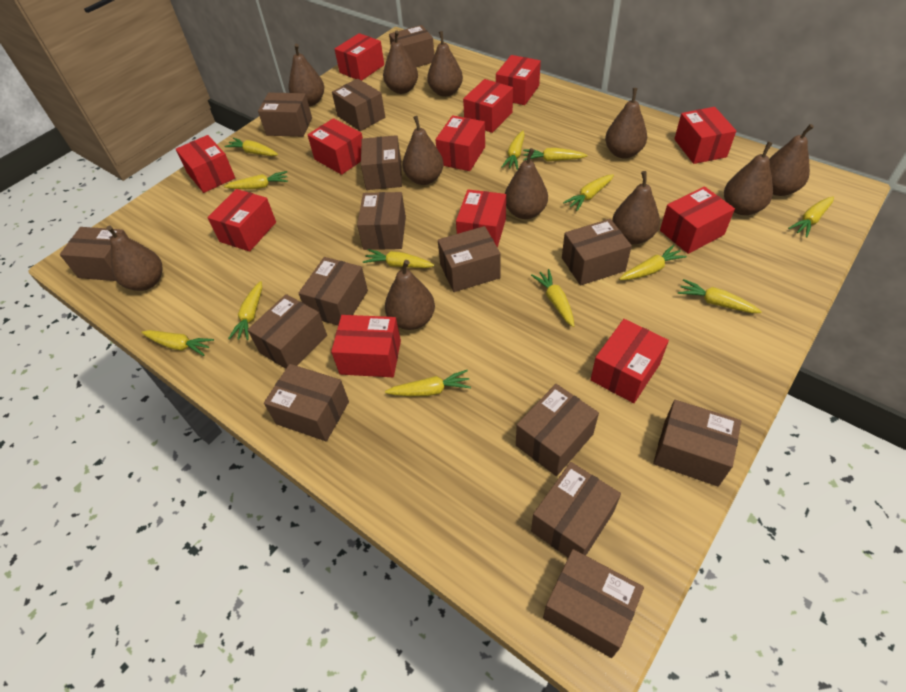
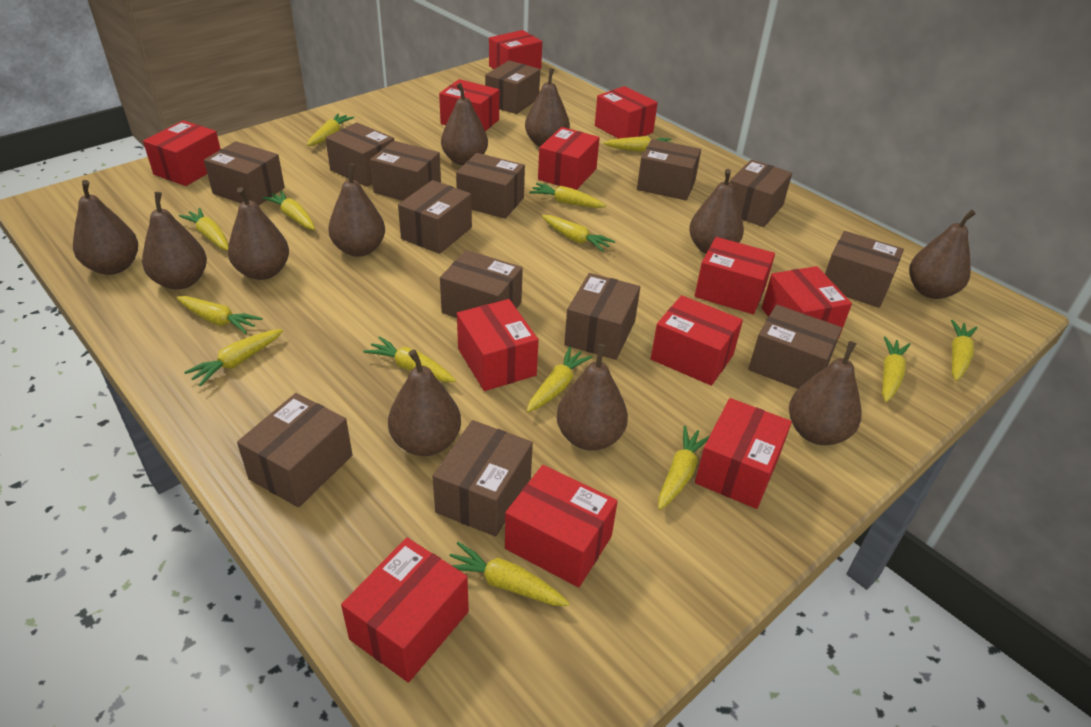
brown box: 15 -> 14
yellow carrot: 13 -> 14

